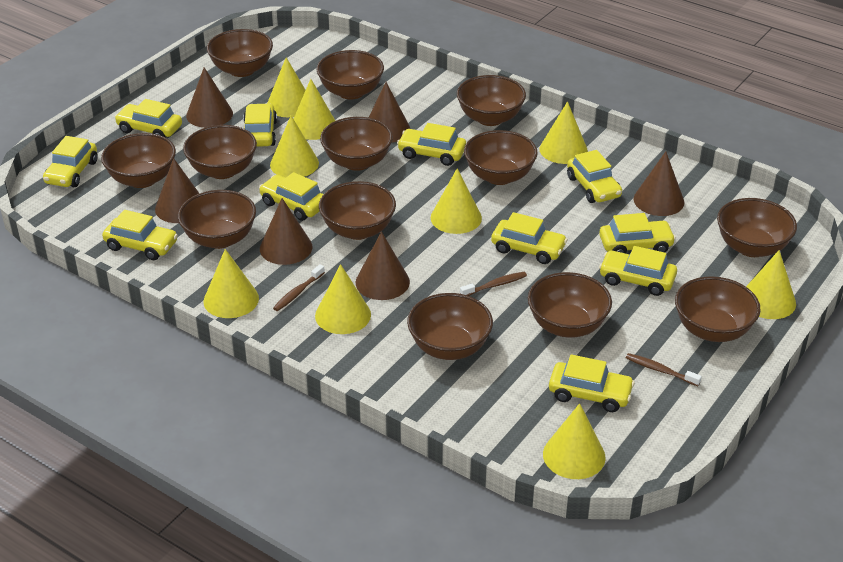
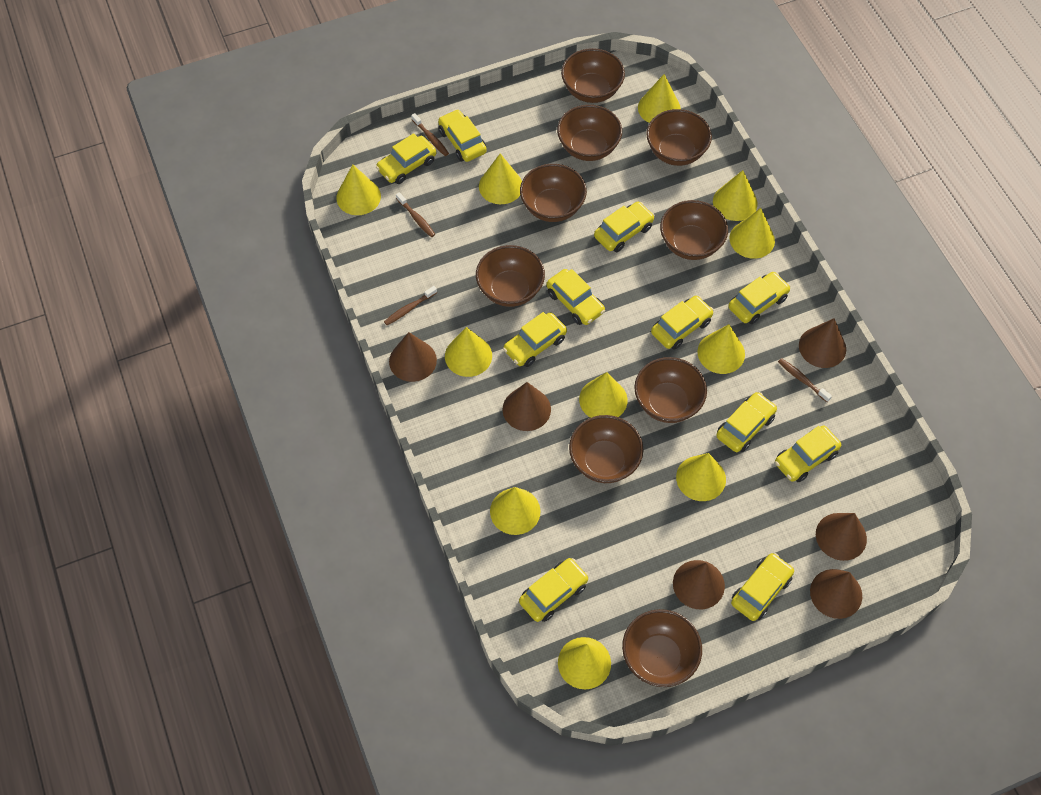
brown bowl: 13 -> 9
brown toothbrush: 3 -> 4
yellow cone: 9 -> 11

